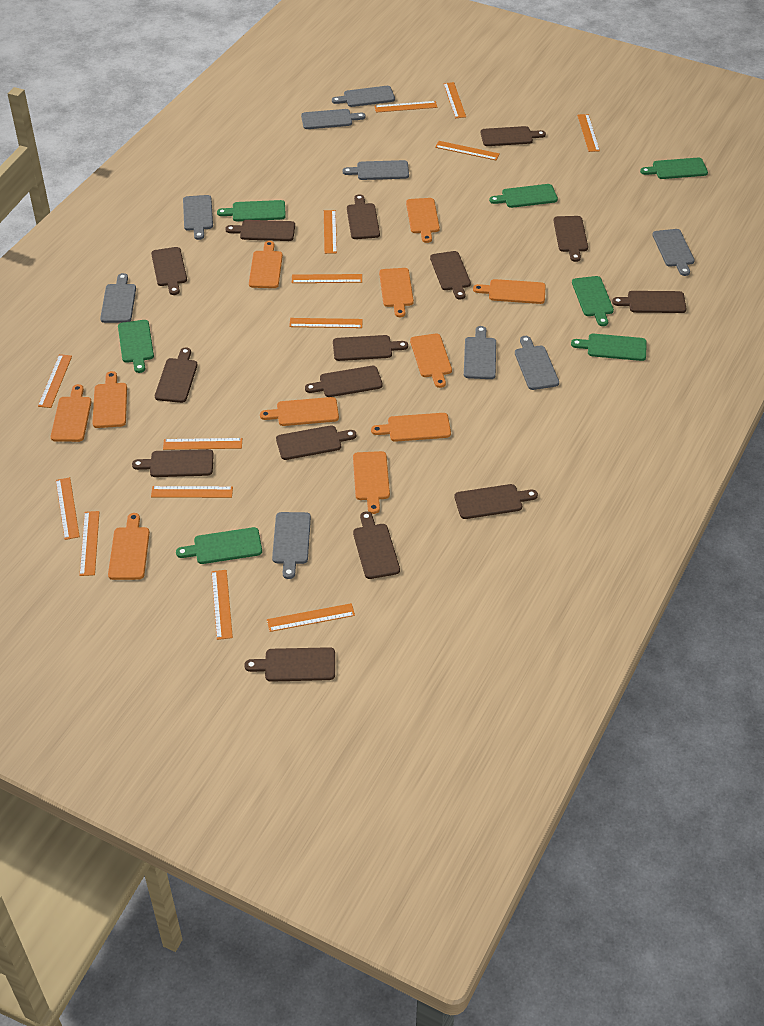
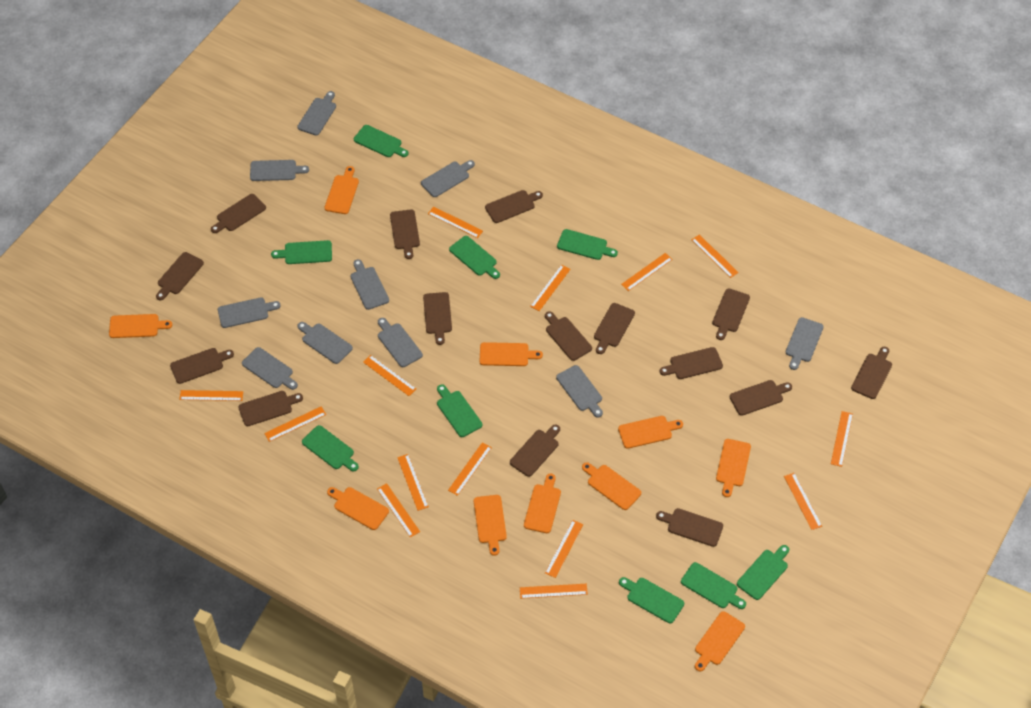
green cutting board: 7 -> 9
grey cutting board: 9 -> 10
orange cutting board: 11 -> 10

